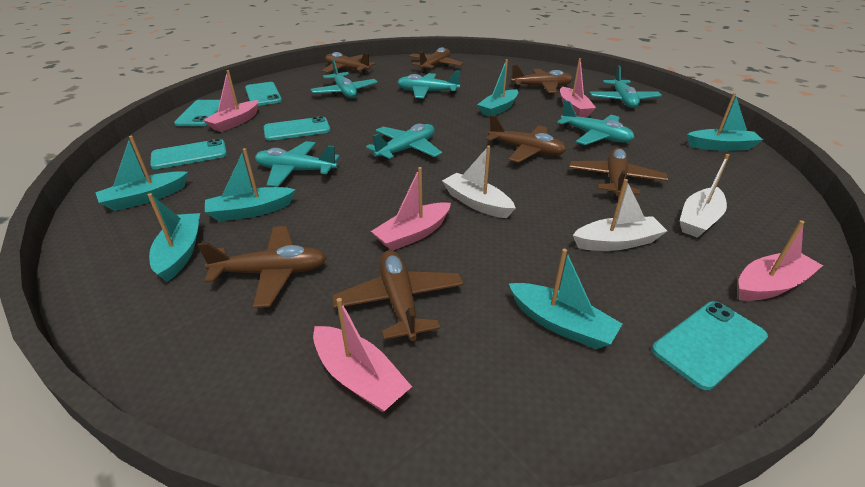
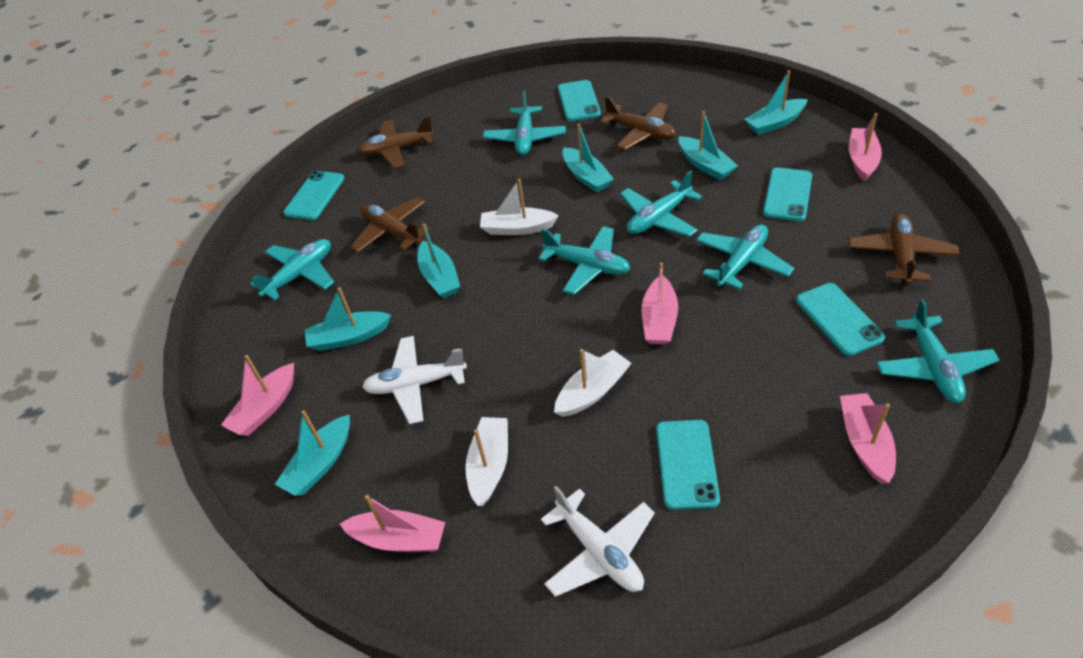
brown plane: 7 -> 4
white plane: 0 -> 2

